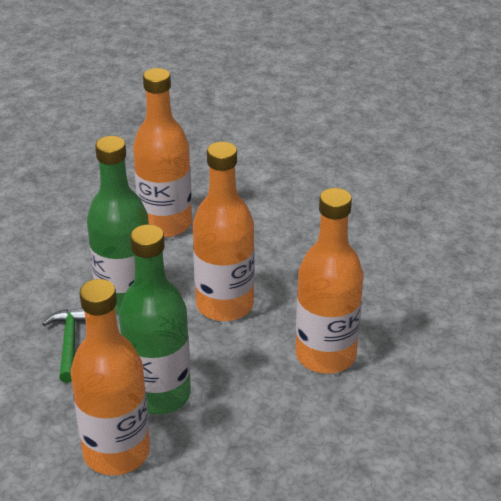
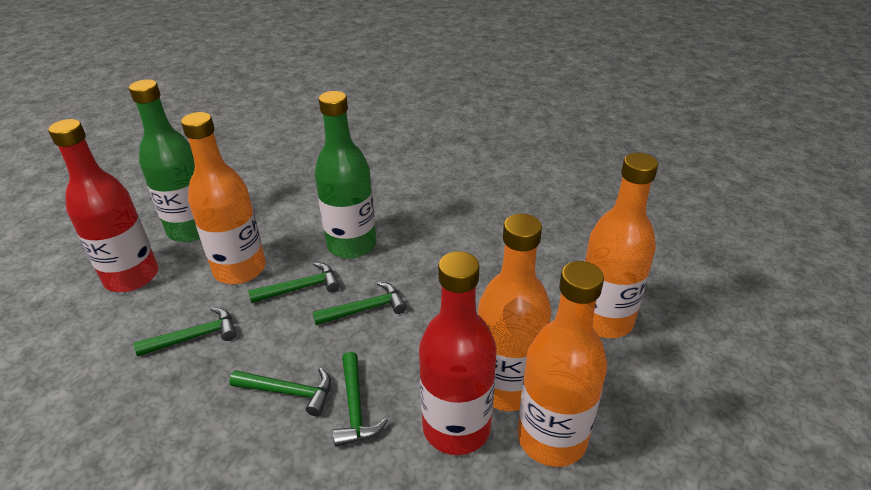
green hammer: 1 -> 5
red bottle: 0 -> 2

